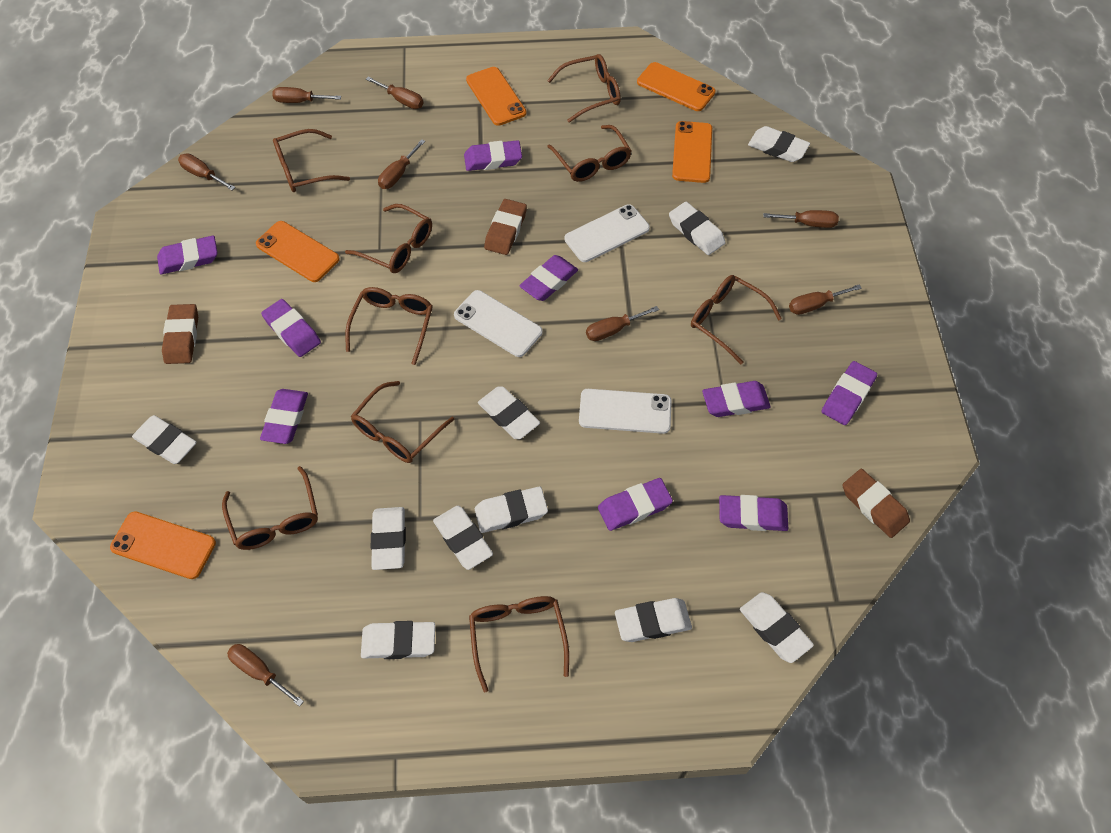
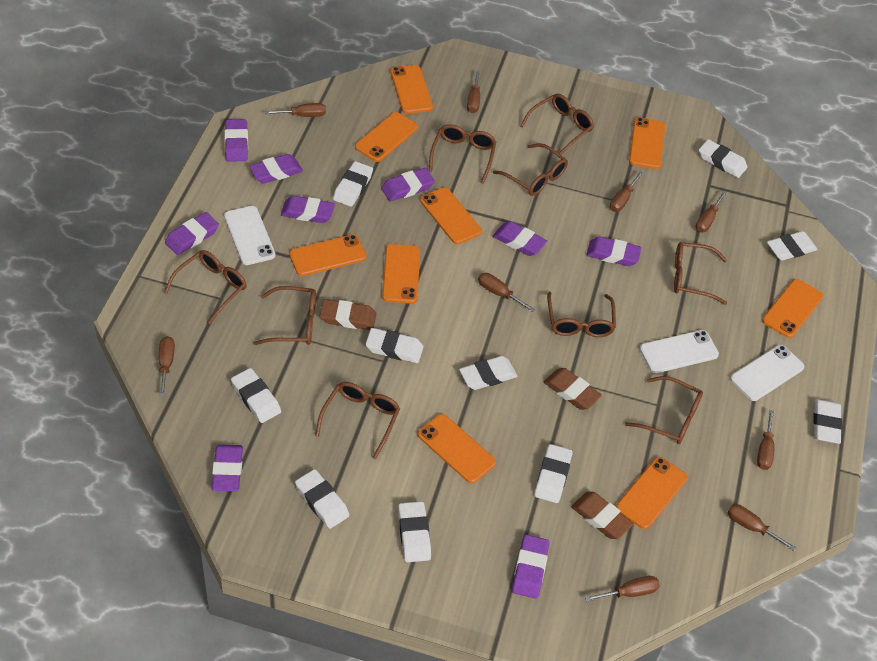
brown screwdriver: 8 -> 9
orange phone: 5 -> 9

